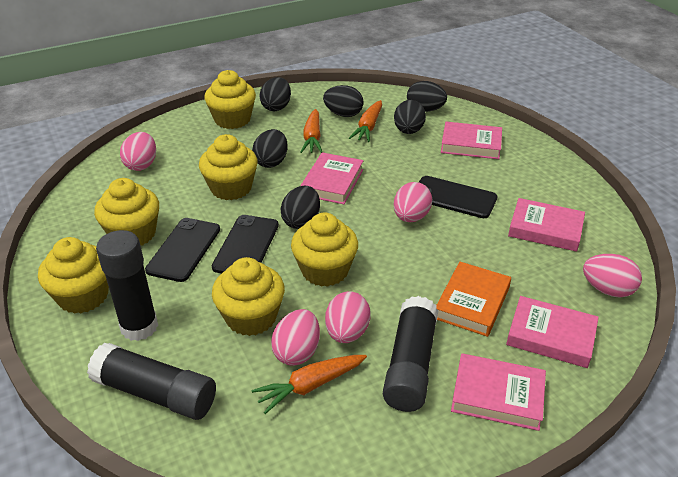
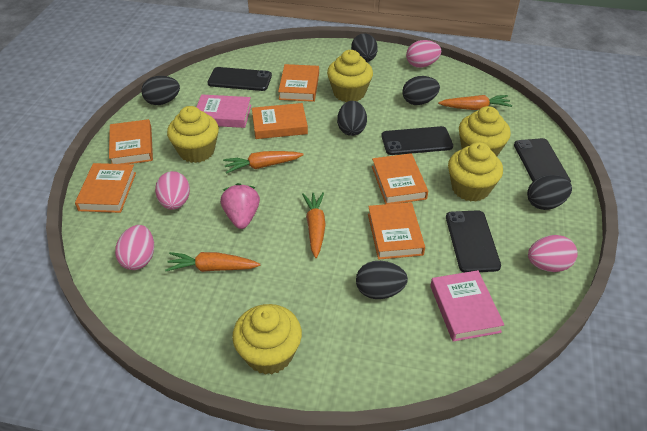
black glue stick: 3 -> 0
black phone: 3 -> 4
orange book: 1 -> 6
orange carrot: 3 -> 4
pink book: 5 -> 2
pink egg: 5 -> 4
pink strawberry: 0 -> 1
yellow cupcake: 6 -> 5

